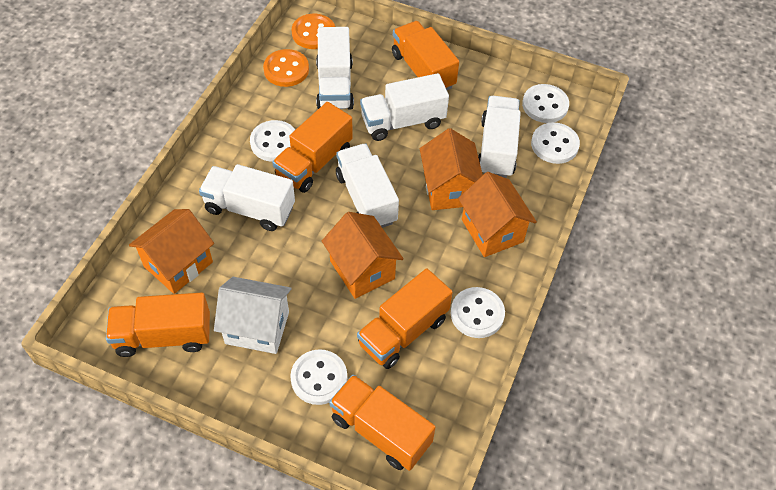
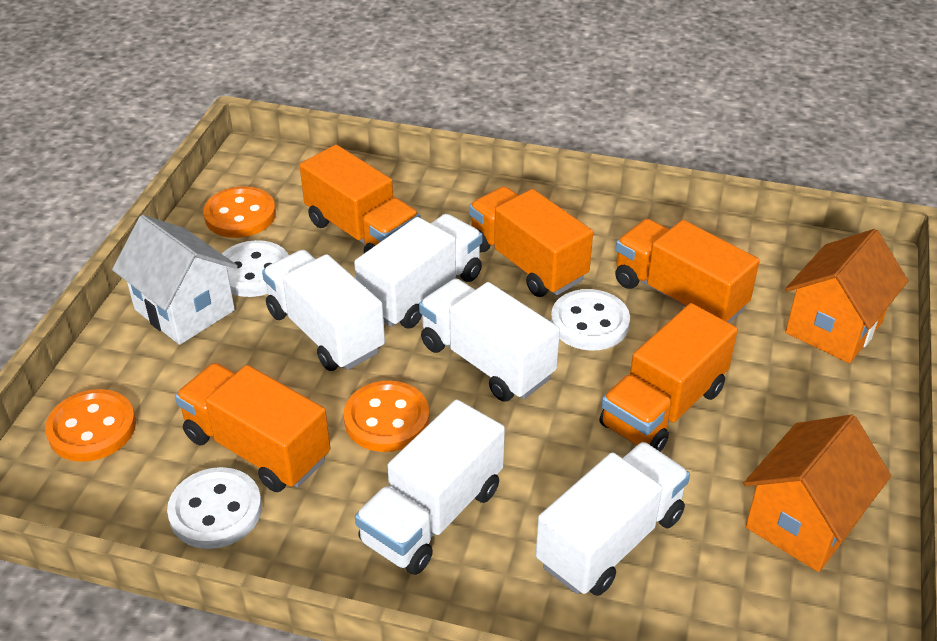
orange button: 2 -> 3
orange house: 4 -> 2
white button: 5 -> 3

